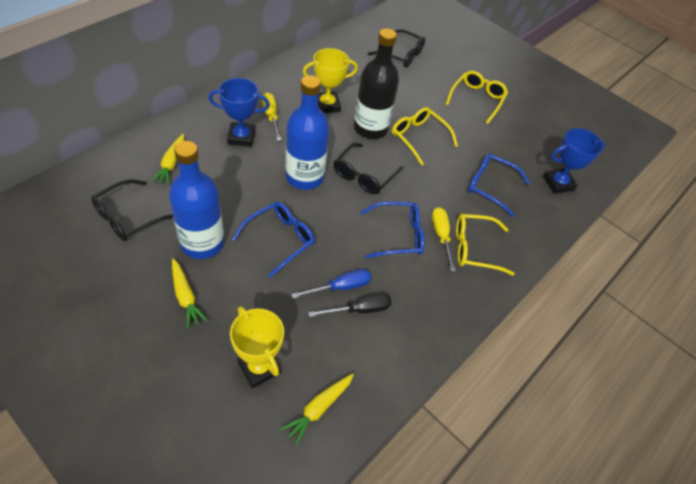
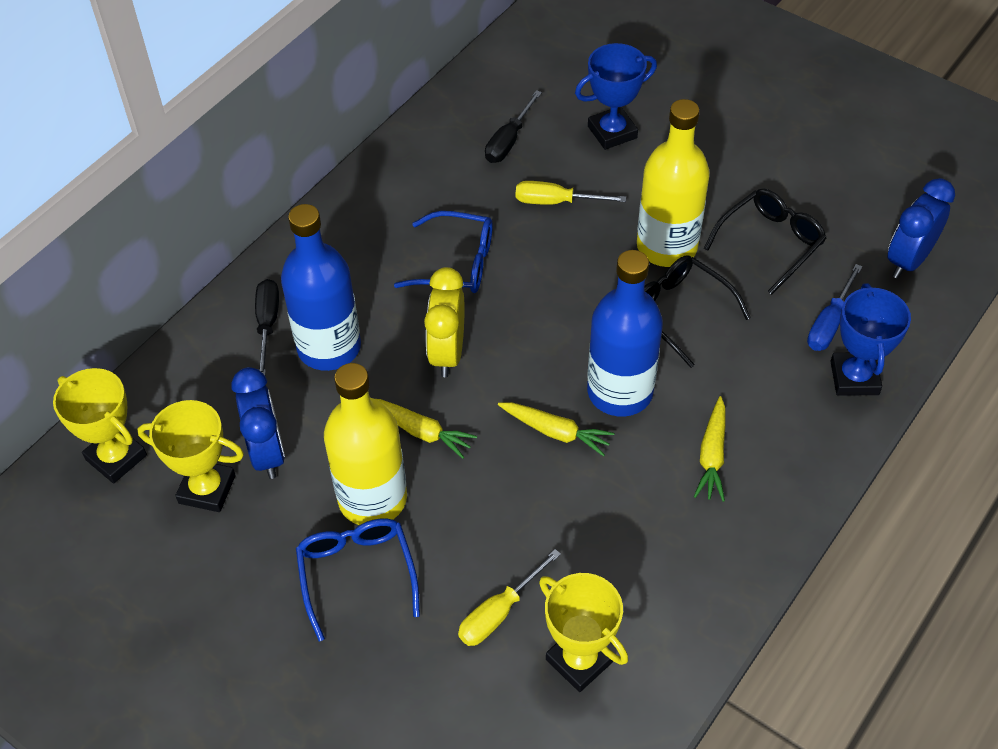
black bottle: 1 -> 0
black glasses: 3 -> 2
black screwdriver: 1 -> 2
blue clock: 0 -> 2
blue glasses: 3 -> 2
yellow bottle: 0 -> 2
yellow clock: 0 -> 1
yellow glasses: 3 -> 0
yellow trophy: 2 -> 3

